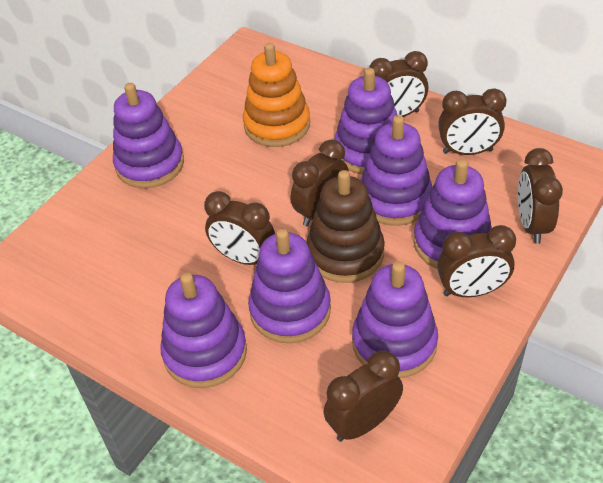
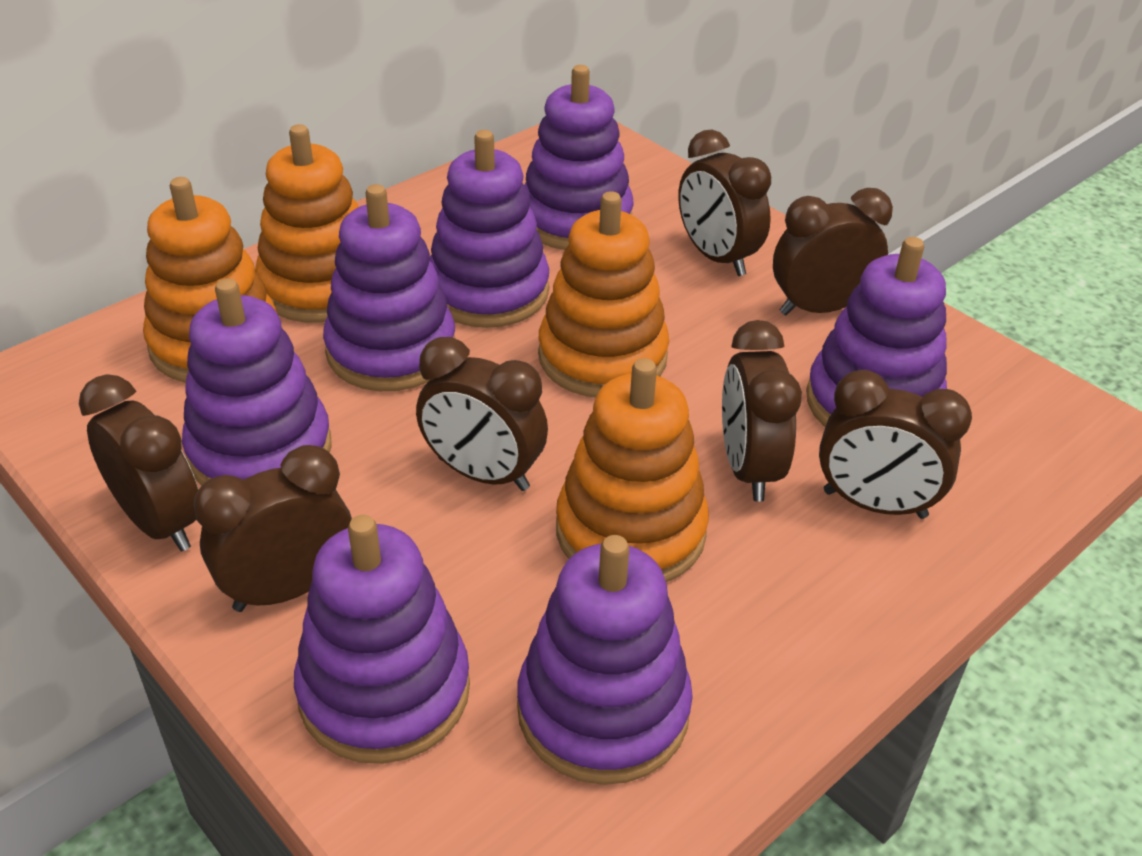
brown stacking toy: 1 -> 0
orange stacking toy: 1 -> 4

